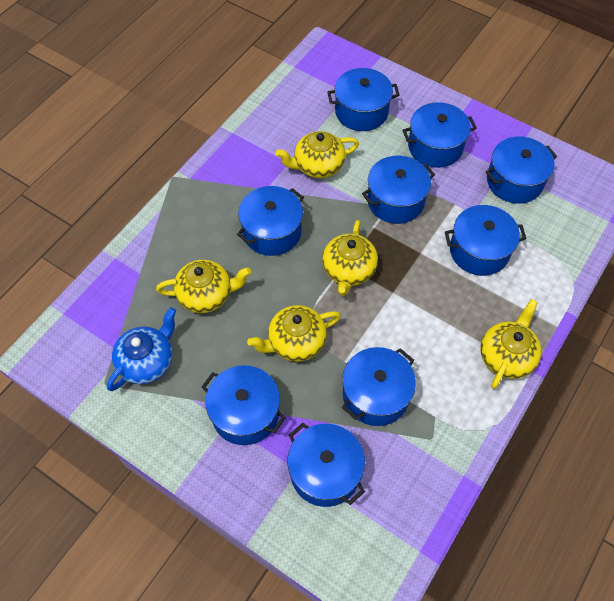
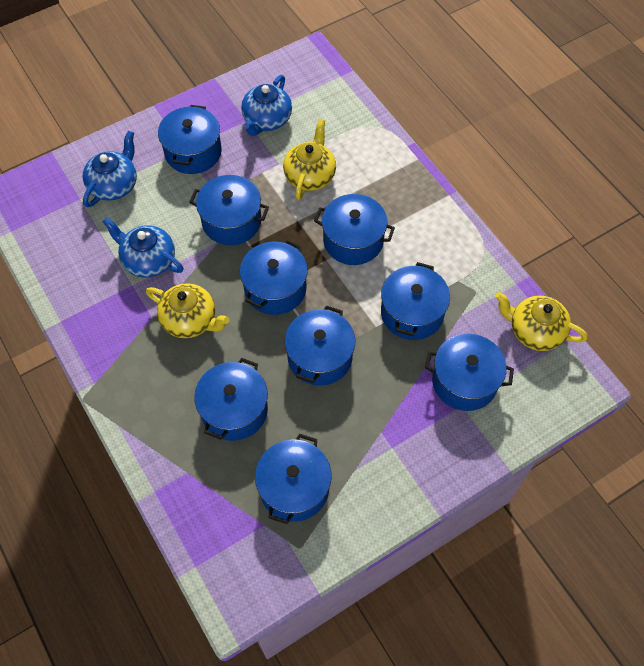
blue teapot: 1 -> 3
yellow teapot: 5 -> 3

